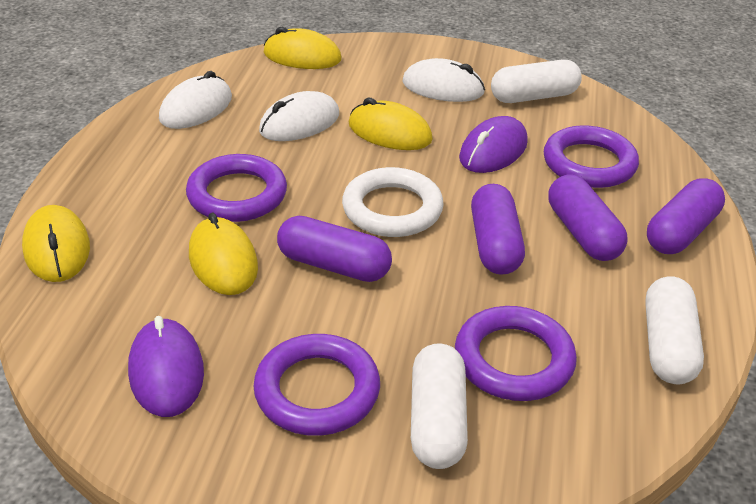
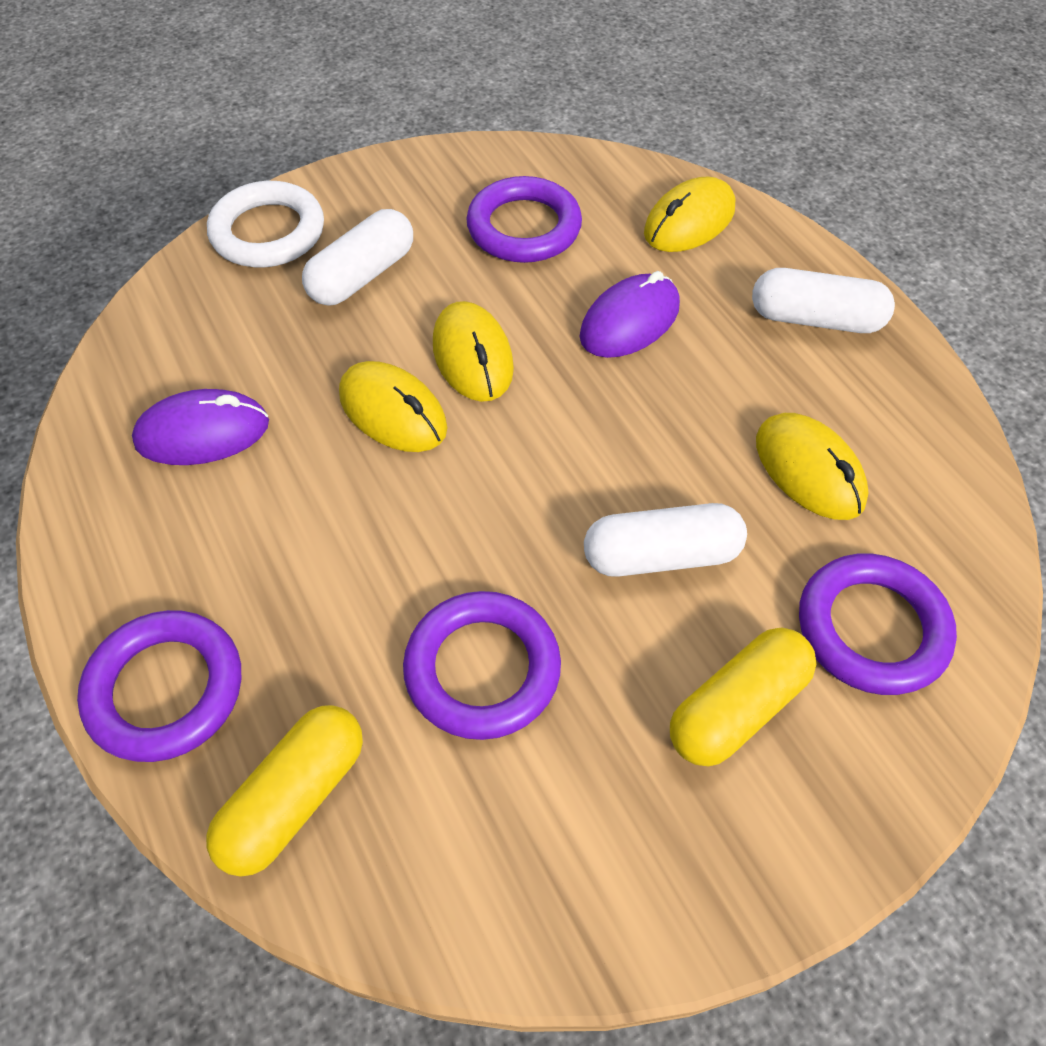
purple capsule: 4 -> 0
white mouse: 3 -> 0
yellow capsule: 0 -> 2

